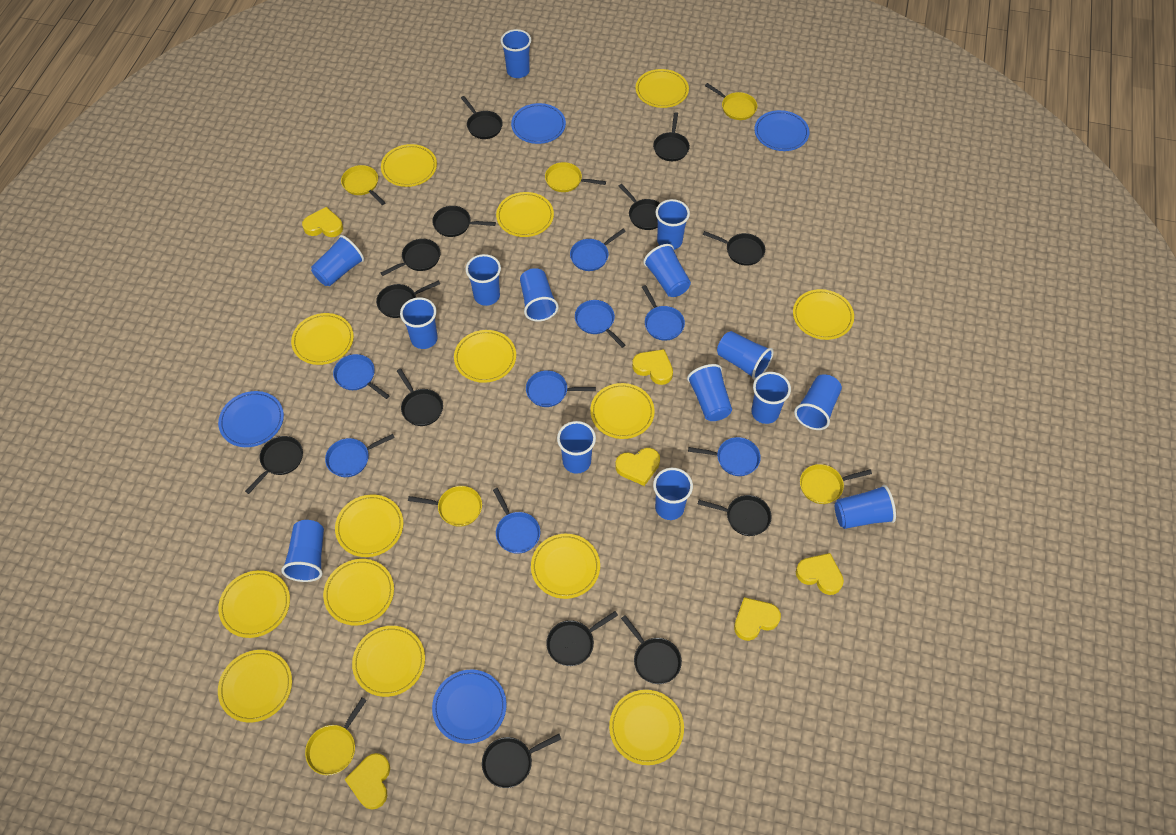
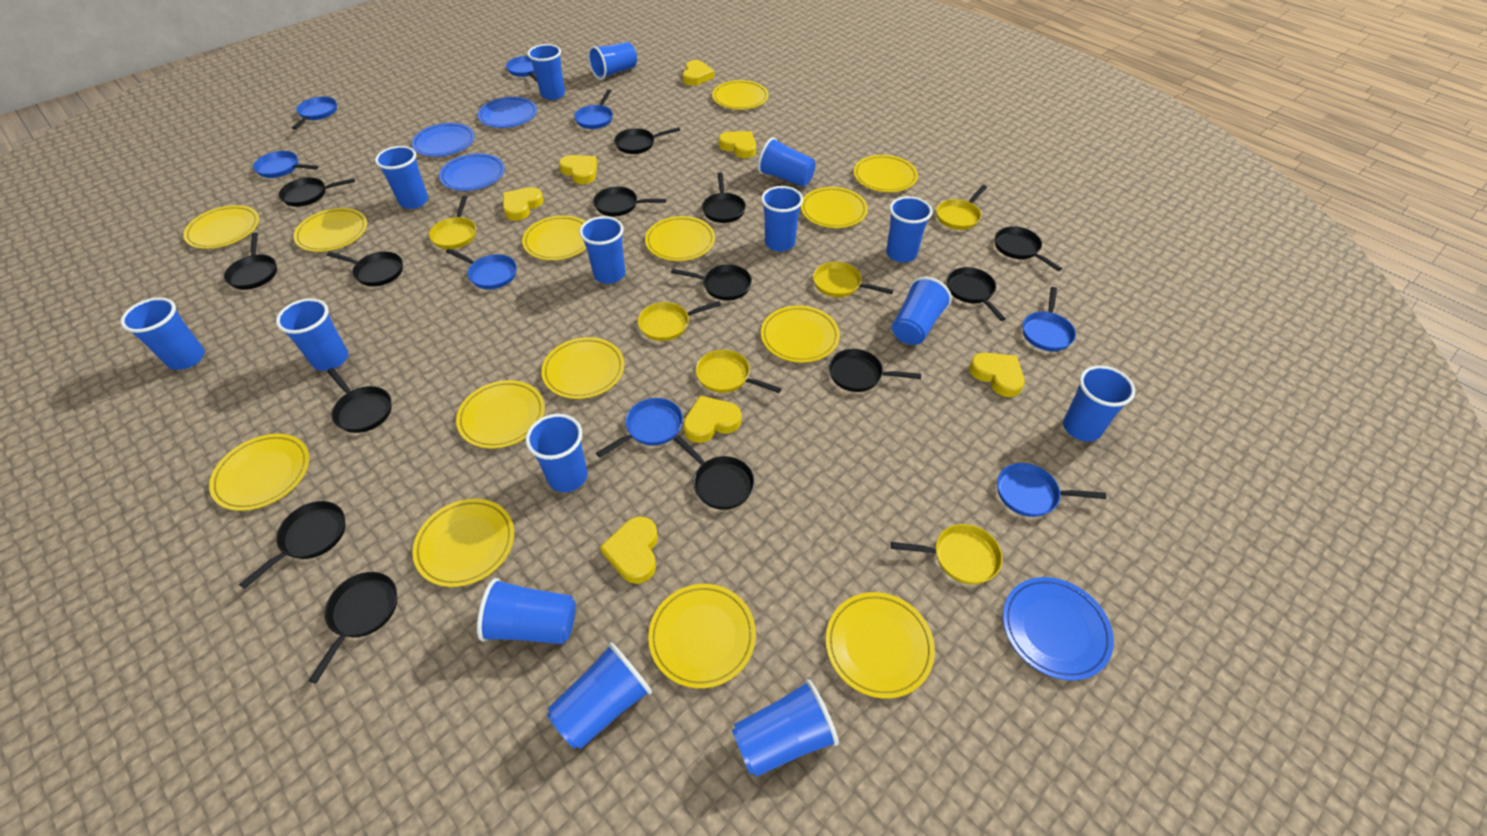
black pan: 13 -> 14
yellow heart: 6 -> 7

